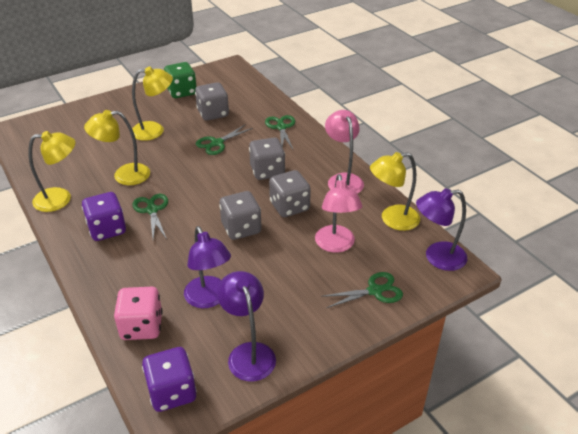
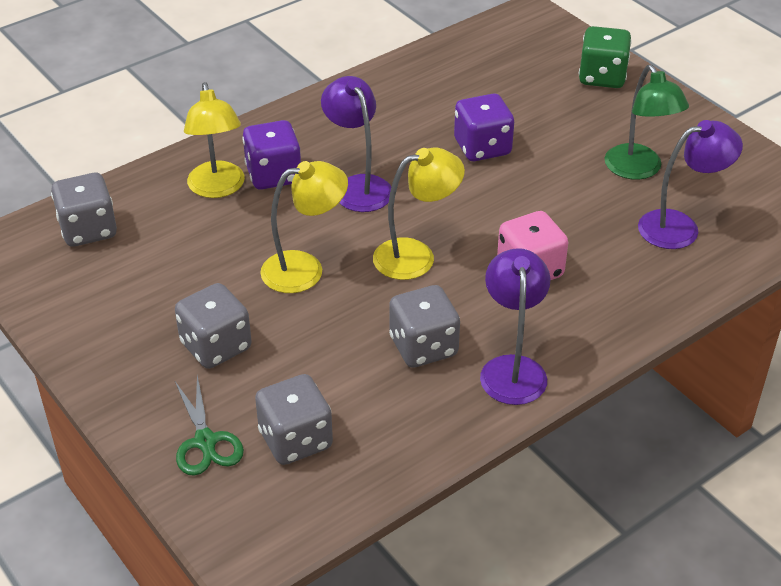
green lamp: 0 -> 1
green scissors: 4 -> 1
pink lamp: 2 -> 0
yellow lamp: 4 -> 3

